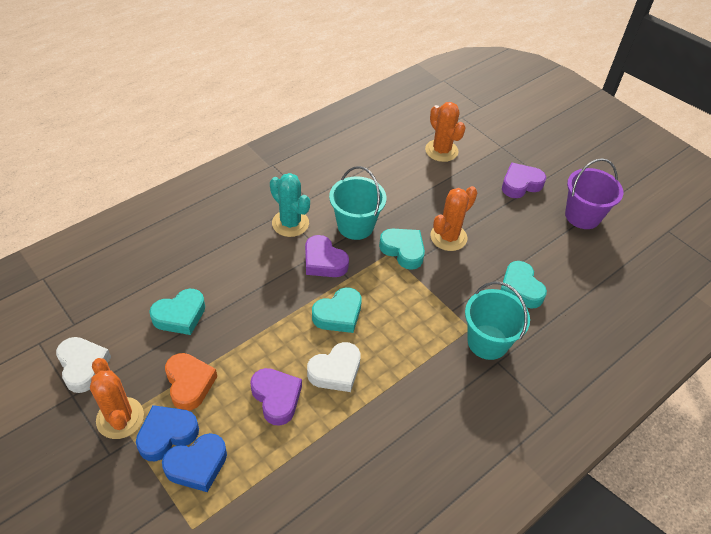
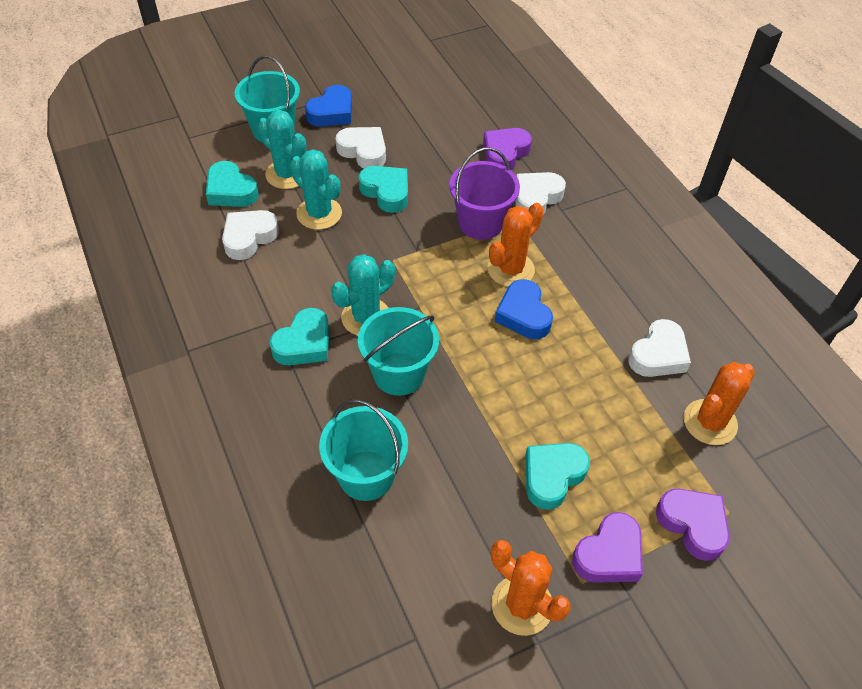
orange heart: 1 -> 0
turquoise bucket: 2 -> 3
turquoise cactus: 1 -> 3
white heart: 2 -> 4

